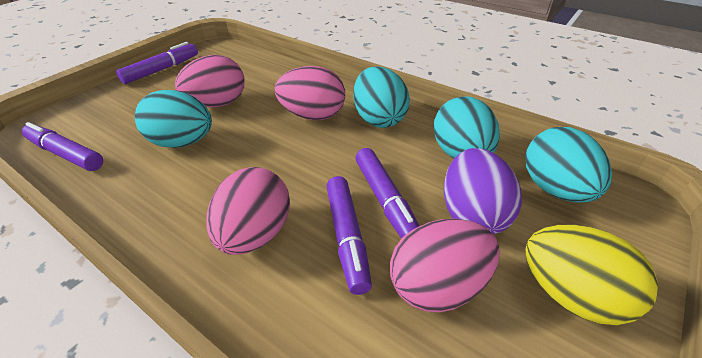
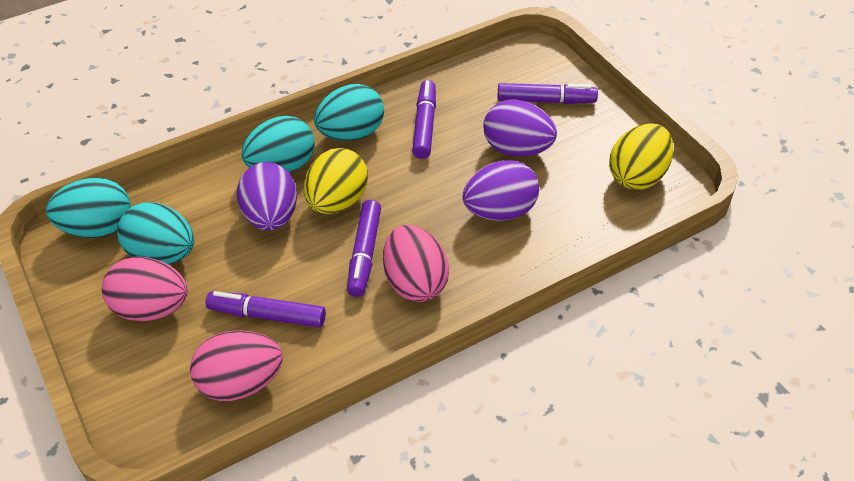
pink egg: 4 -> 3
purple egg: 1 -> 3
yellow egg: 1 -> 2

